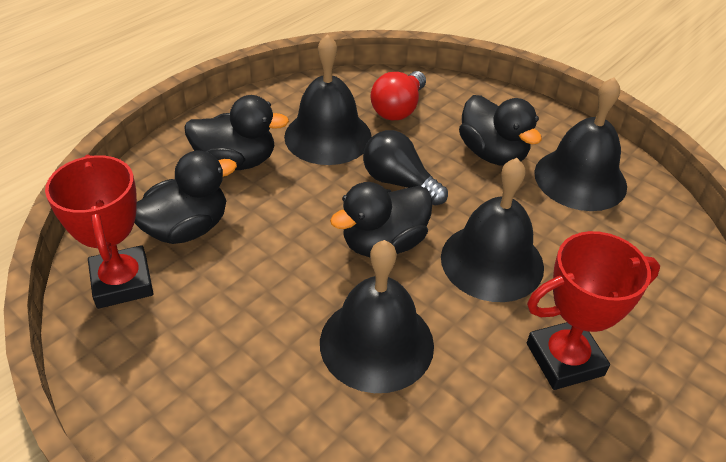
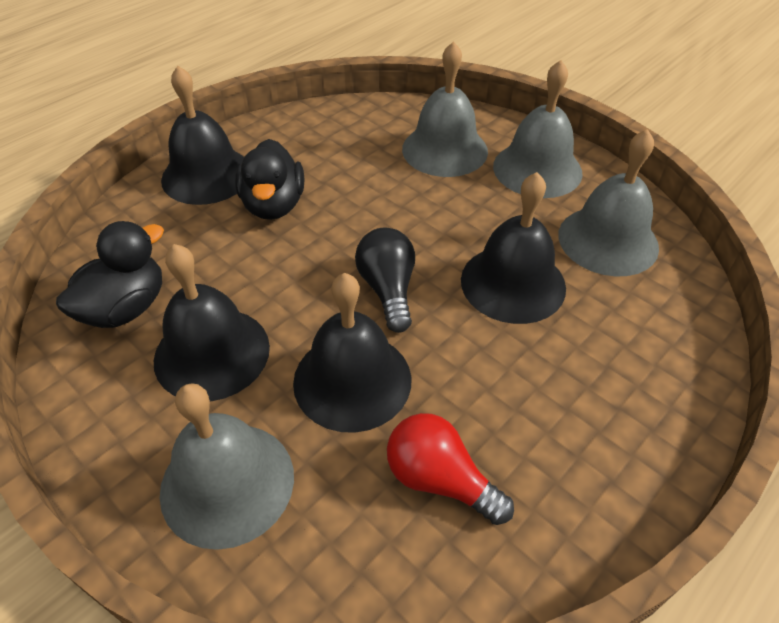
black duck: 4 -> 2
grey bell: 0 -> 4
red trophy: 2 -> 0

